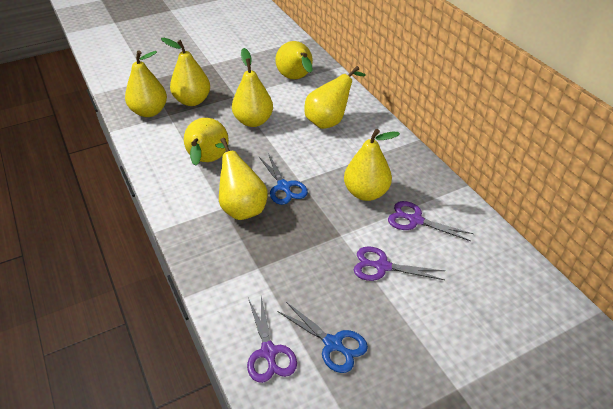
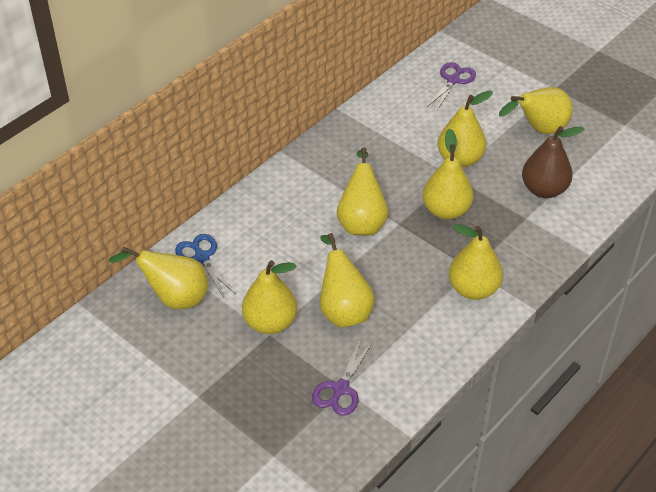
blue scissors: 2 -> 1
brown pear: 0 -> 1
purple scissors: 3 -> 2

